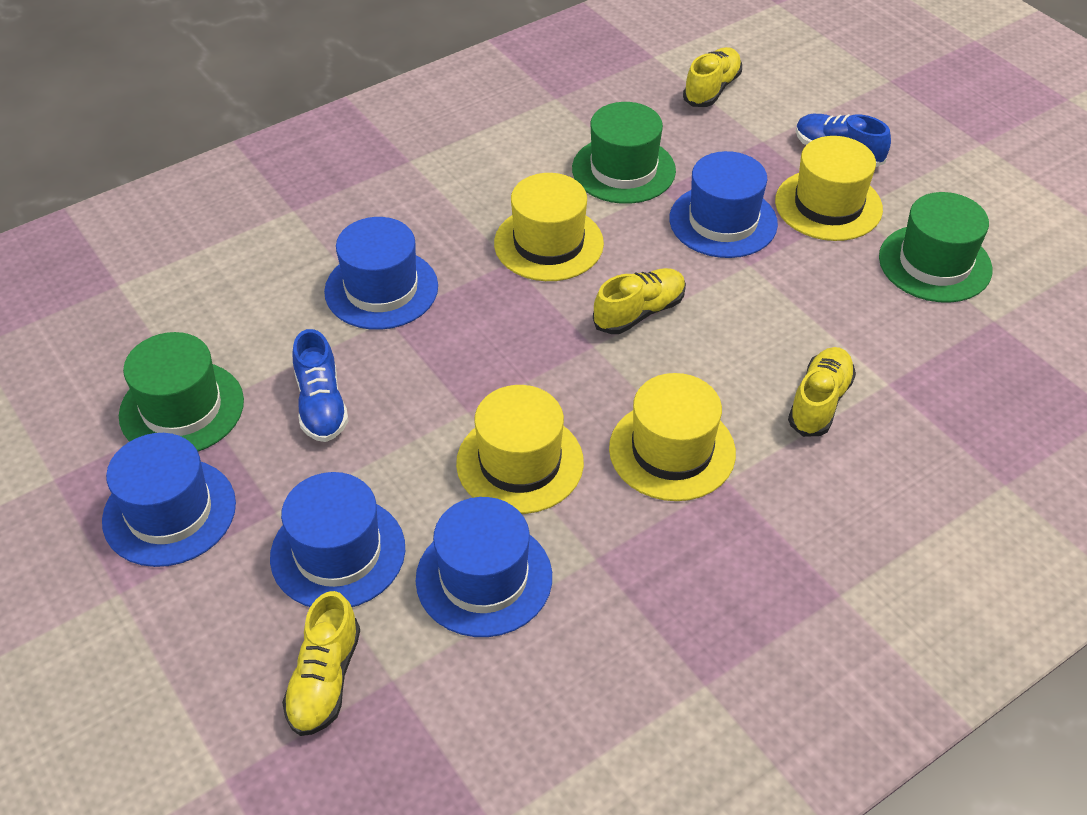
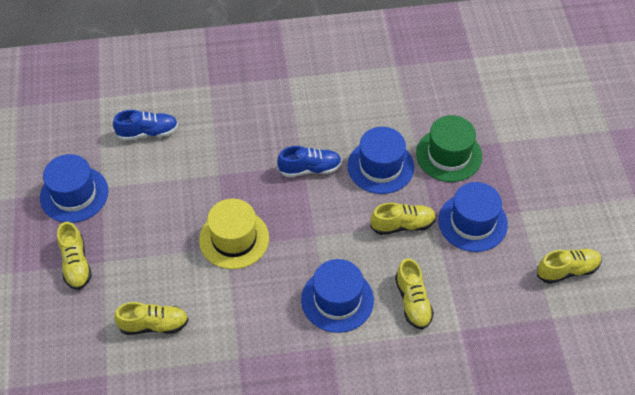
blue hat: 5 -> 4
green hat: 3 -> 1
yellow hat: 4 -> 1
yellow shoe: 4 -> 5

